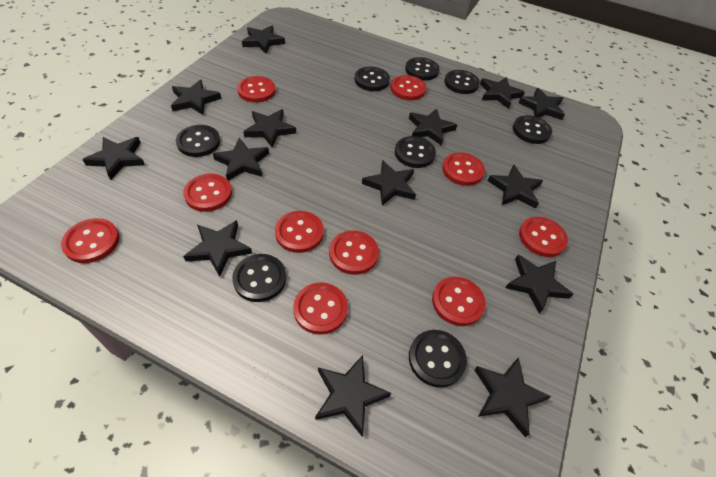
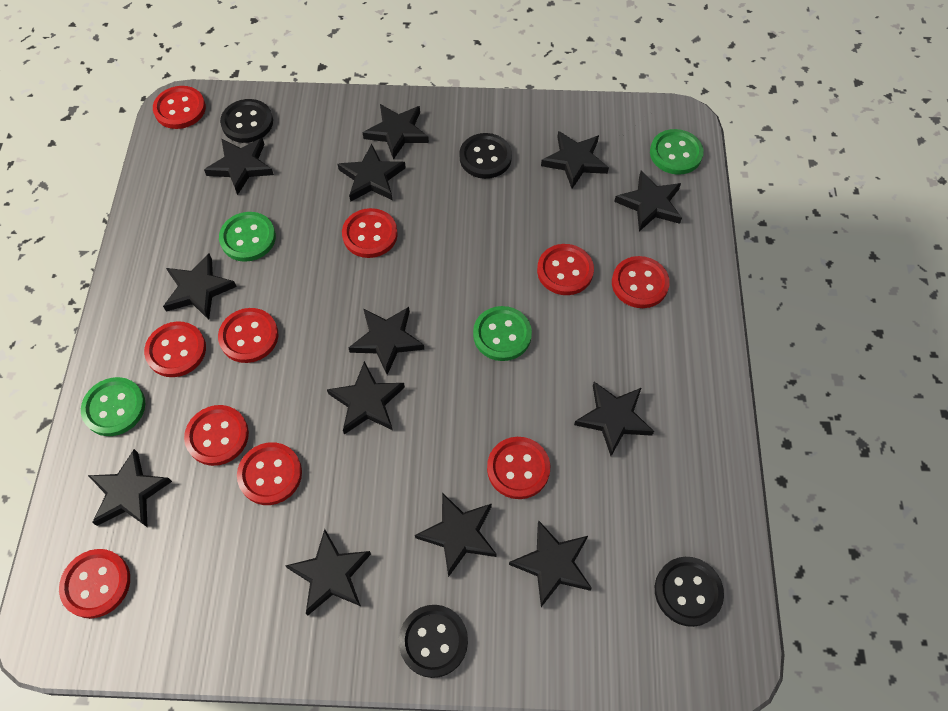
black button: 8 -> 4
black star: 14 -> 13
green button: 0 -> 4

